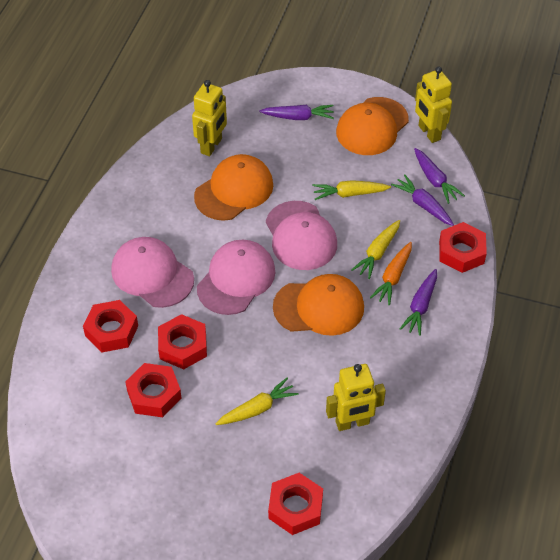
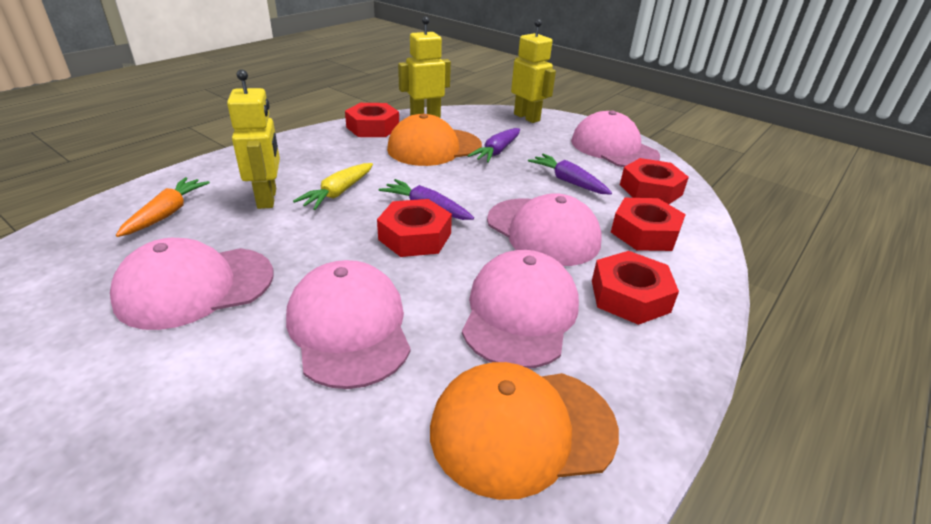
orange cap: 3 -> 2
pink cap: 3 -> 5
purple carrot: 4 -> 3
yellow carrot: 3 -> 1

